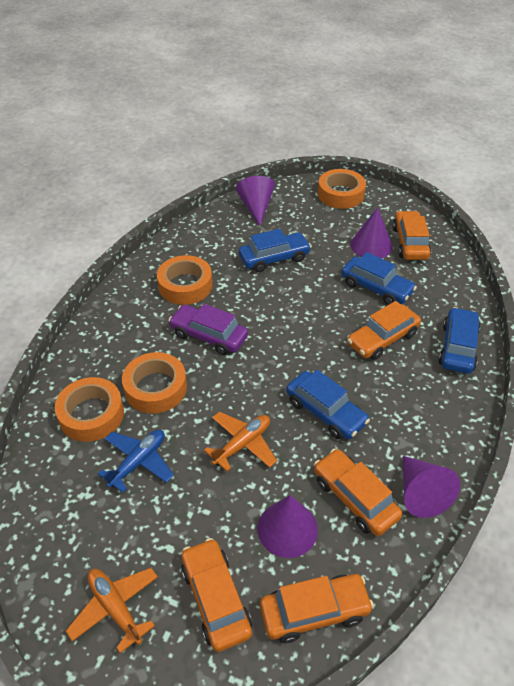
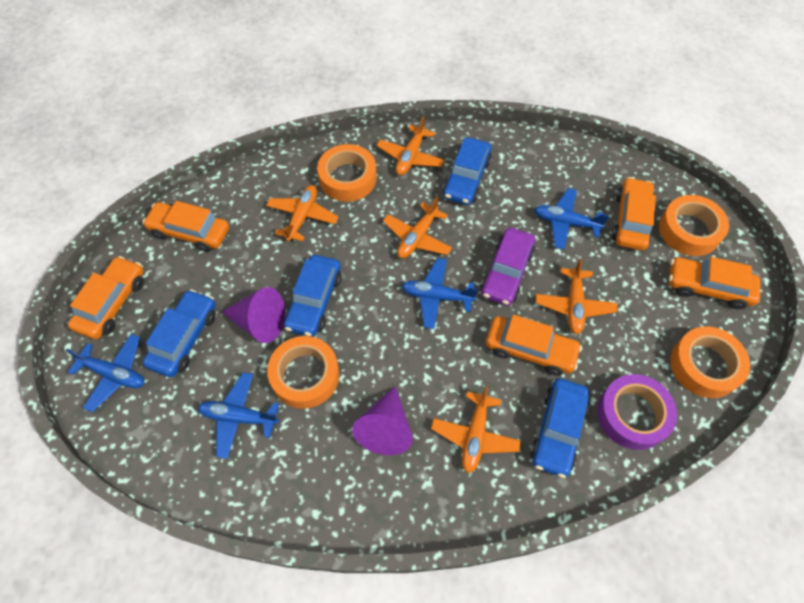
blue plane: 1 -> 4
orange plane: 2 -> 5
purple cone: 4 -> 2
purple tape: 0 -> 1

